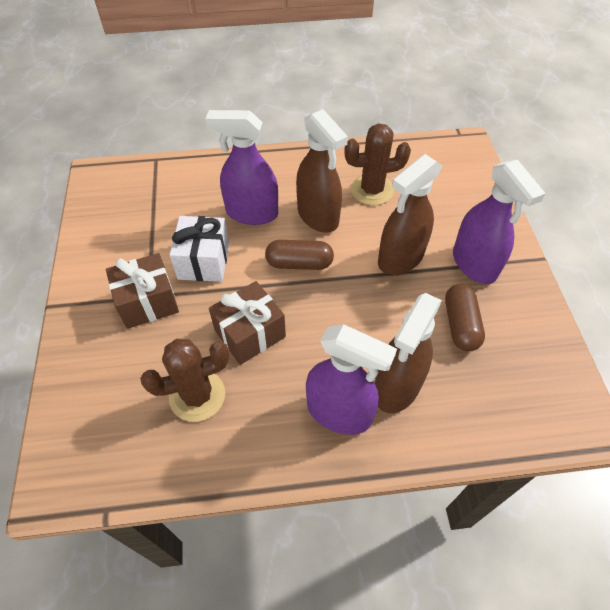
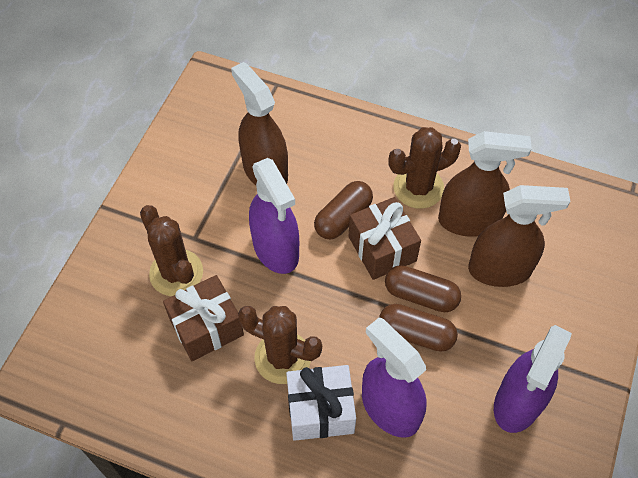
brown cactus: 2 -> 3
brown capsule: 2 -> 3

